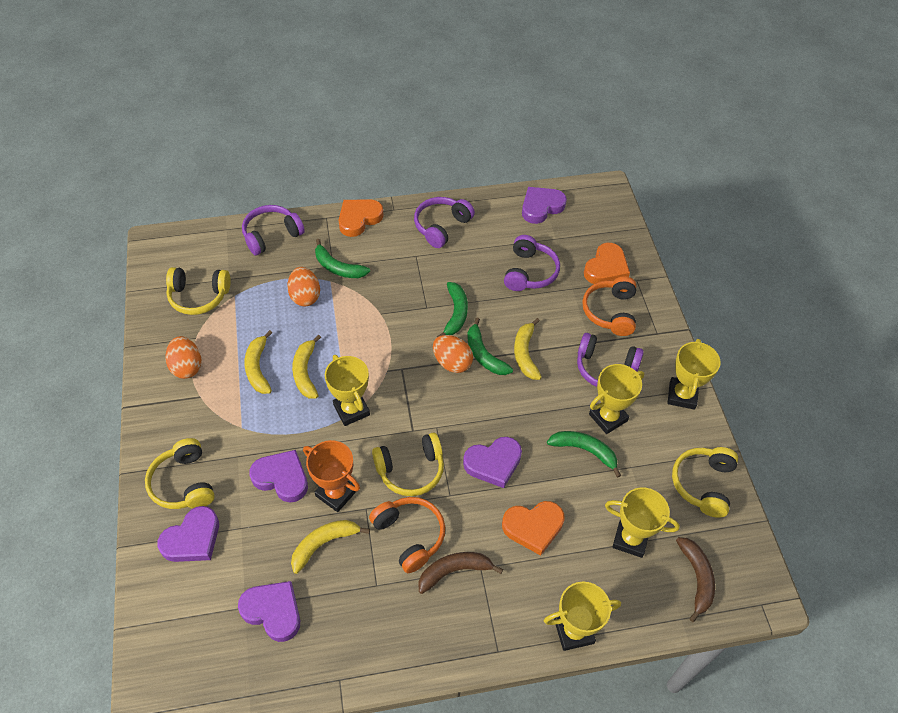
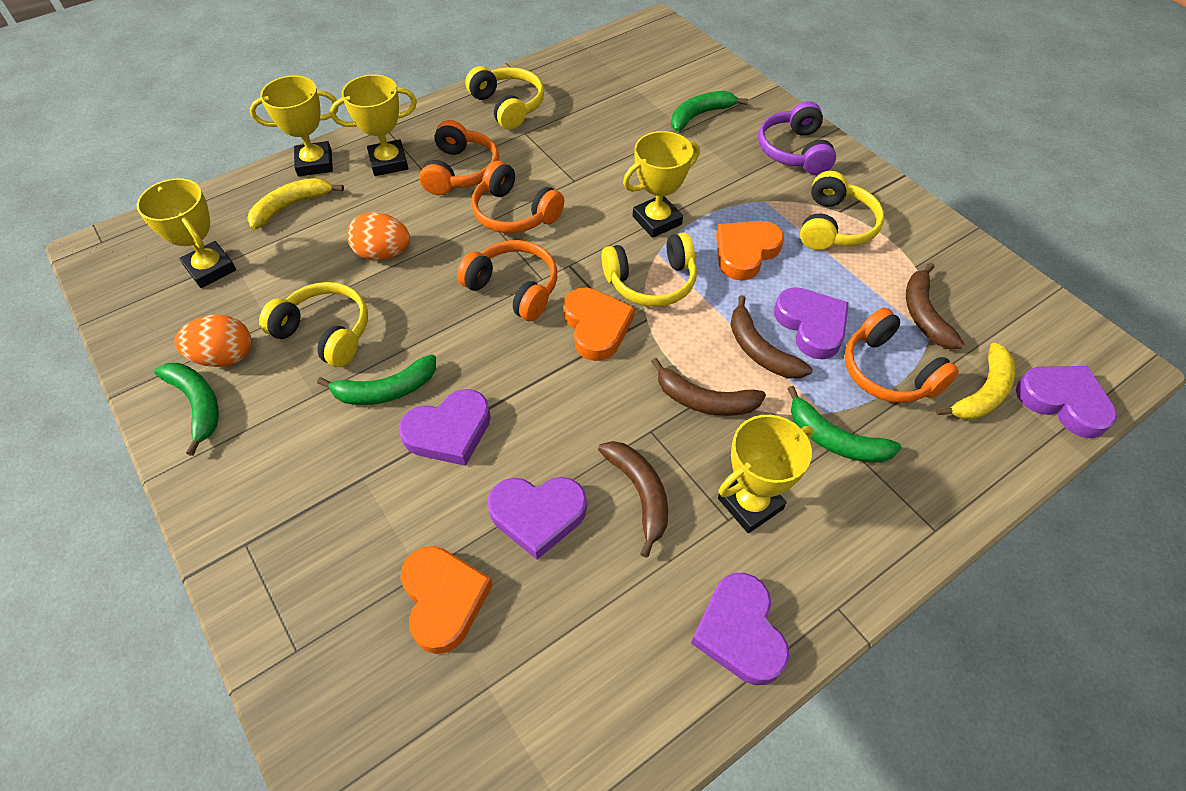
brown banana: 2 -> 4
orange egg: 3 -> 2
orange headphones: 2 -> 4
orange trophy: 1 -> 0
purple headphones: 4 -> 1
yellow banana: 4 -> 2

